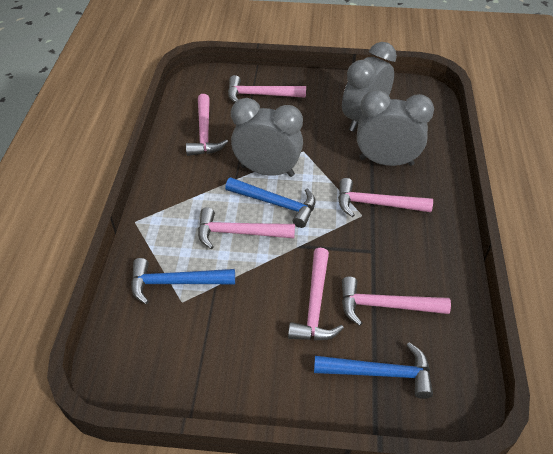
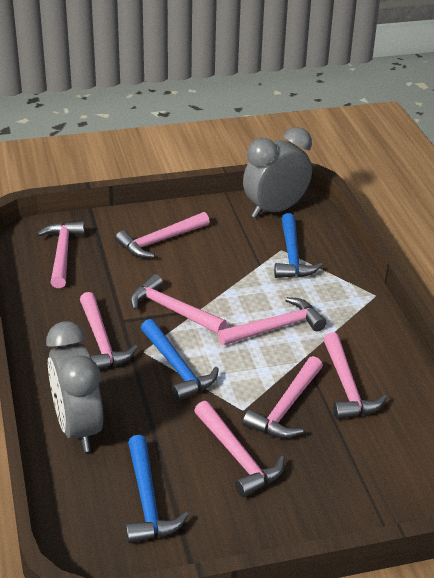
grey clock: 3 -> 2
pink hammer: 6 -> 8

